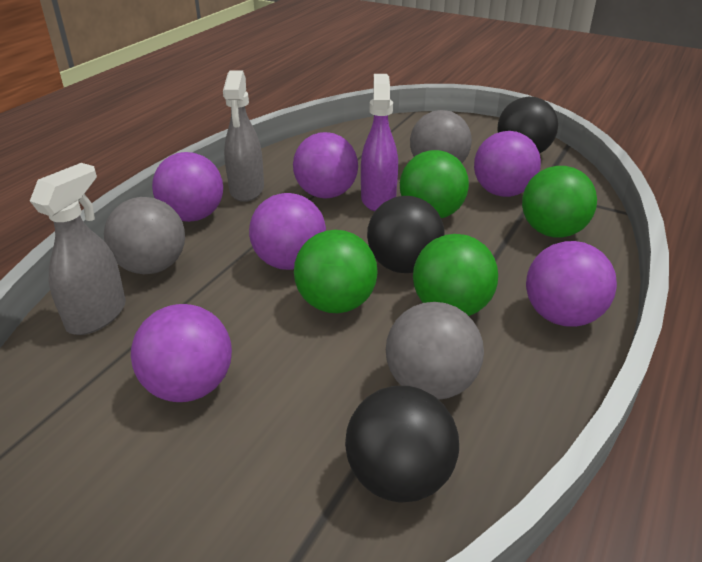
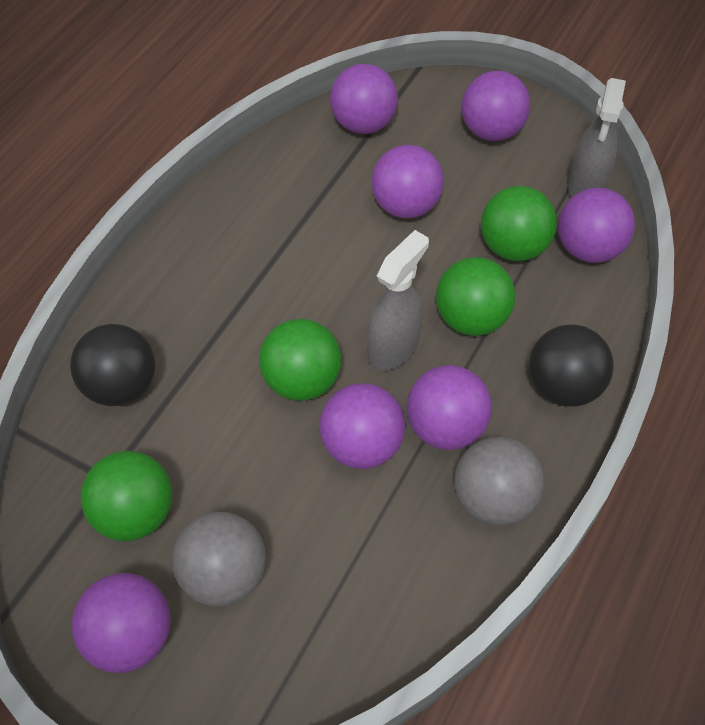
black ball: 3 -> 2
grey ball: 3 -> 2
purple ball: 6 -> 7
purple spray bottle: 1 -> 0

